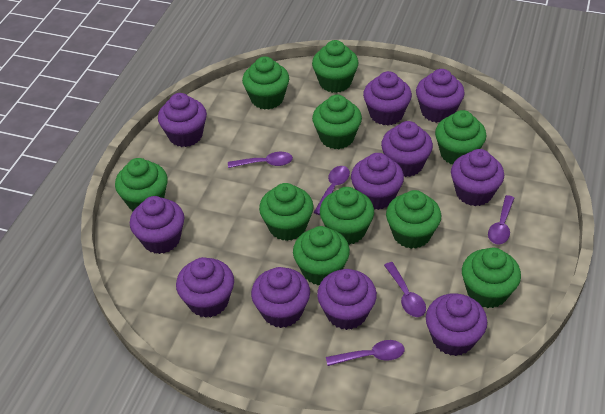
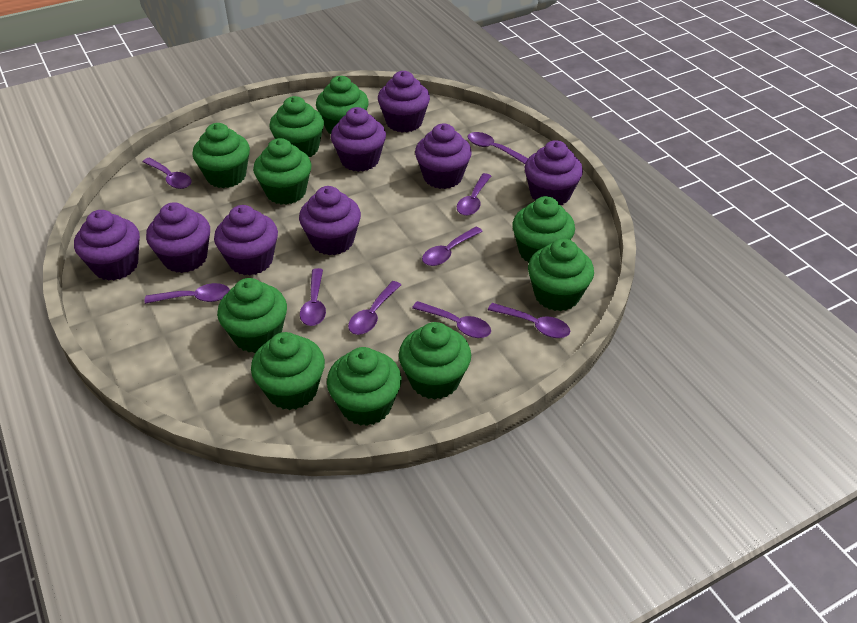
purple cupcake: 11 -> 8
purple spoon: 5 -> 9

